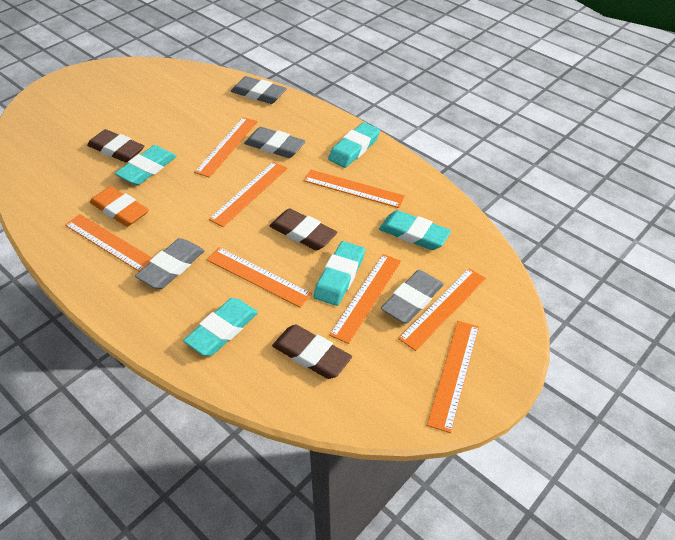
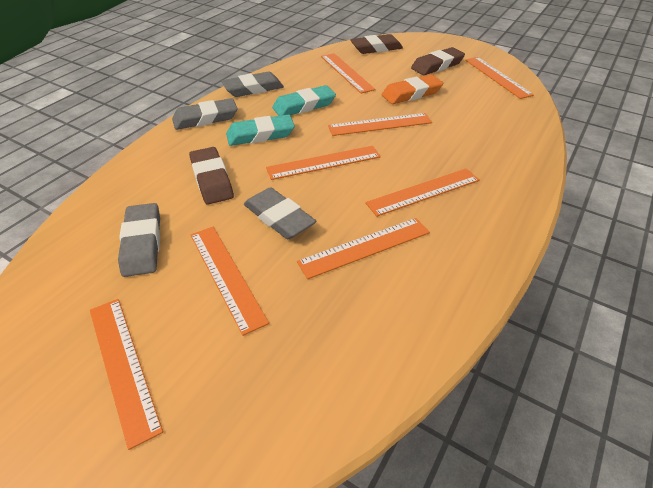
turquoise eraser: 5 -> 2

